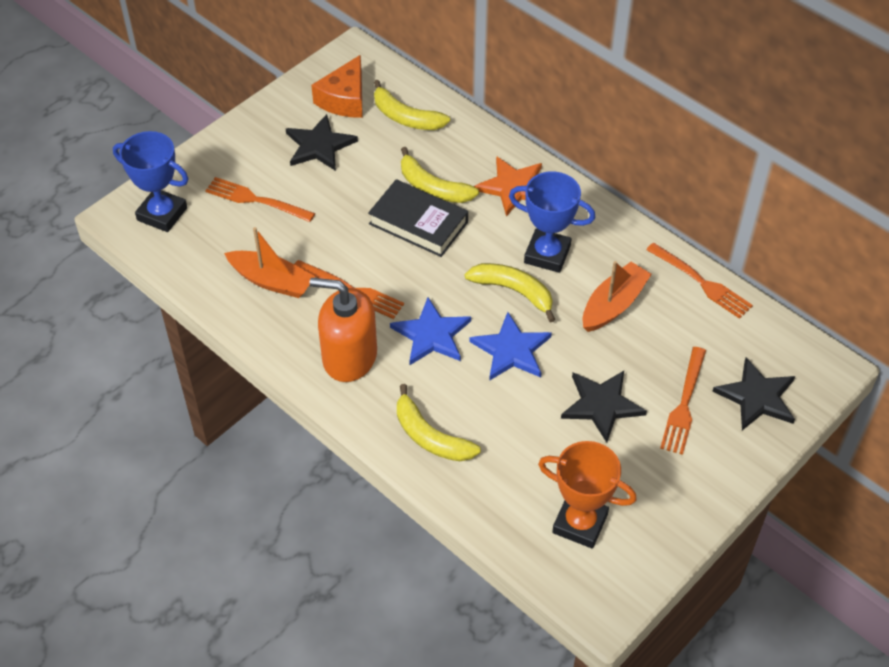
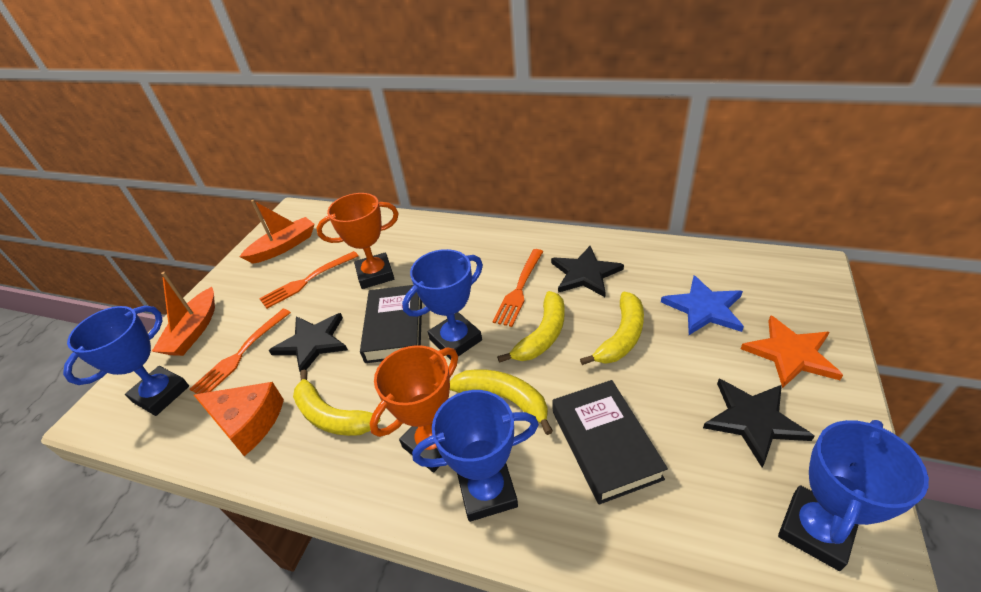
black book: 1 -> 2
blue star: 2 -> 1
blue trophy: 2 -> 4
orange fork: 4 -> 3
orange soap dispenser: 1 -> 0
orange trophy: 1 -> 2

